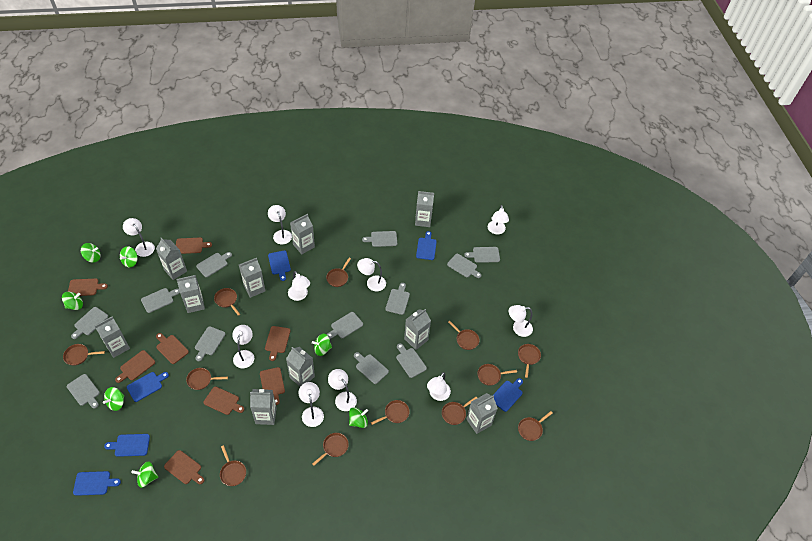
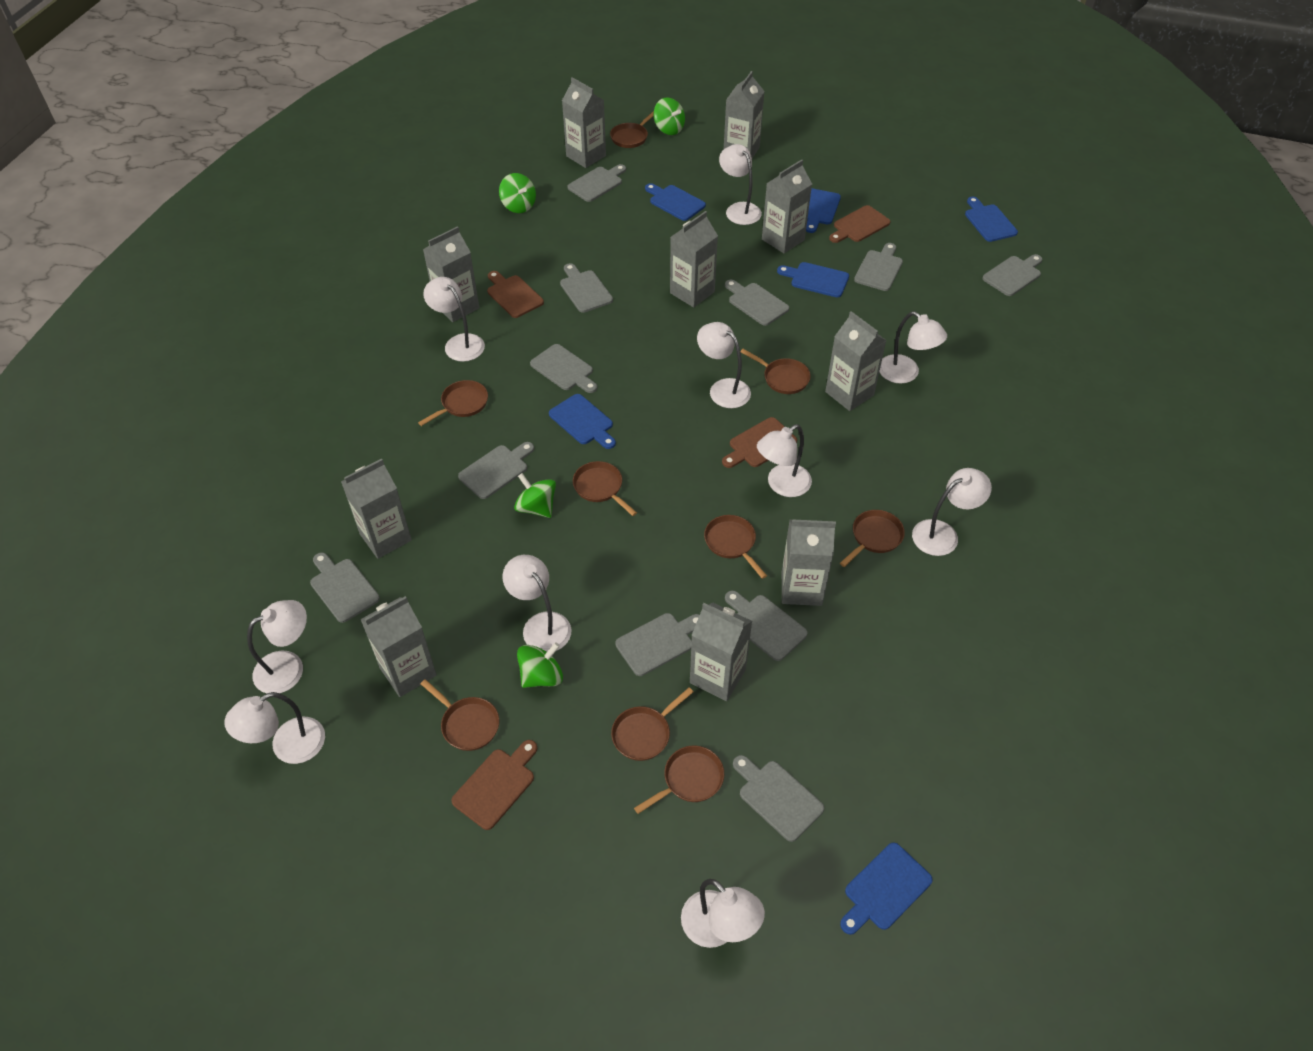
brown cutting board: 8 -> 4
brown pan: 12 -> 9
green spinning top: 7 -> 4
grey cutting board: 12 -> 11

